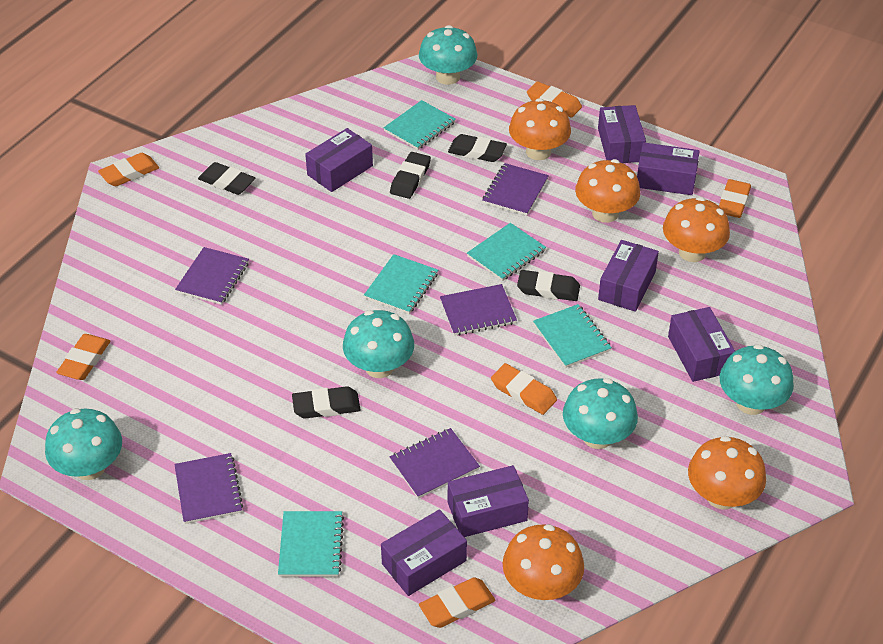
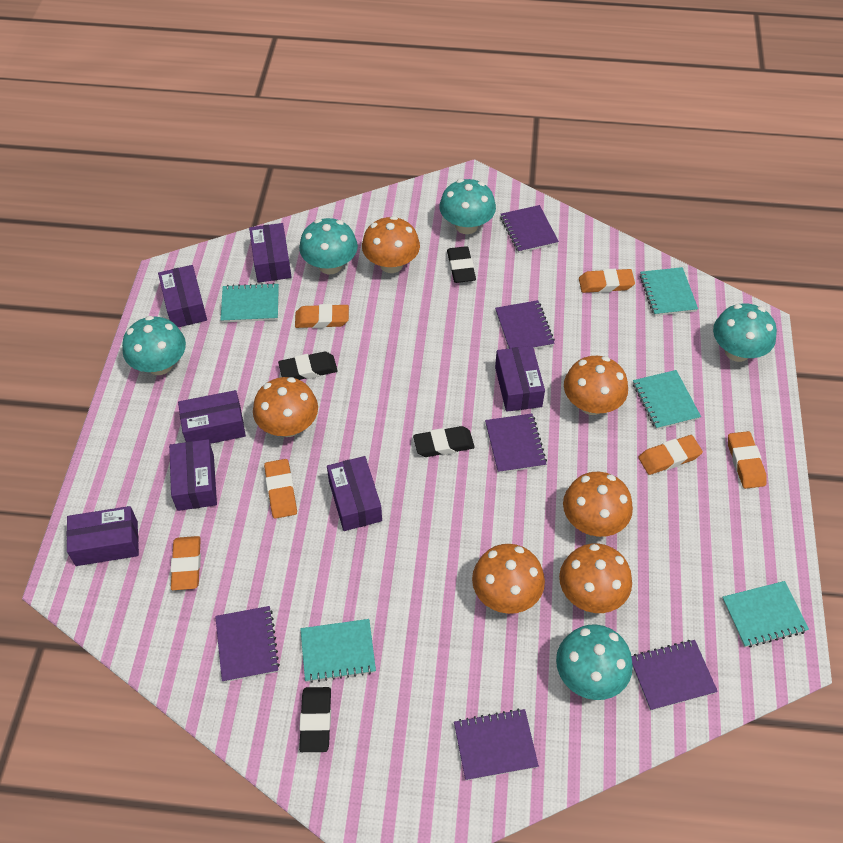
black eraser: 5 -> 4
orange mushroom: 5 -> 6
purple notebook: 5 -> 6

